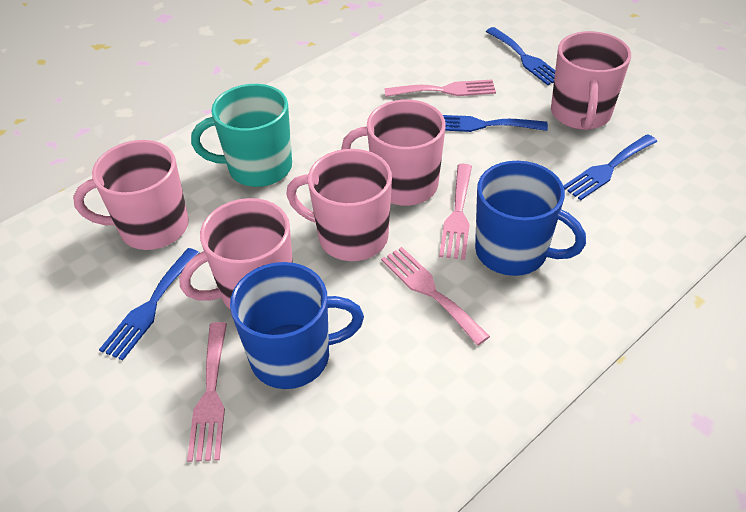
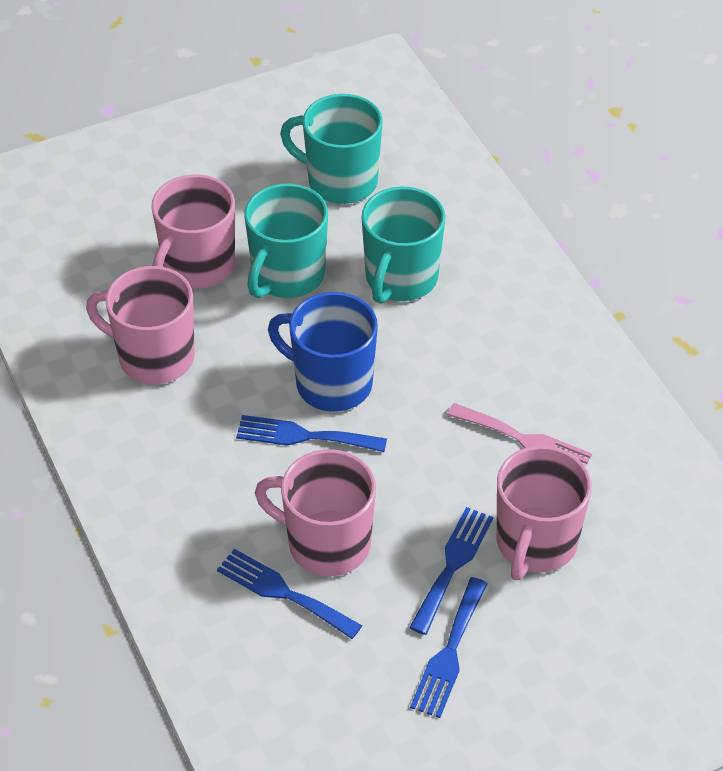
blue mug: 2 -> 1
pink fork: 4 -> 1
pink mug: 5 -> 4
turquoise mug: 1 -> 3

